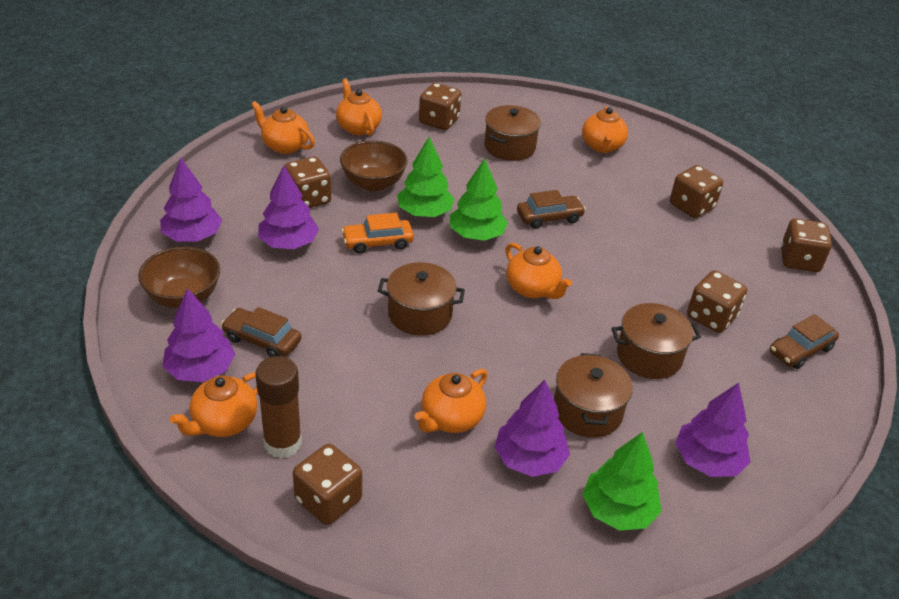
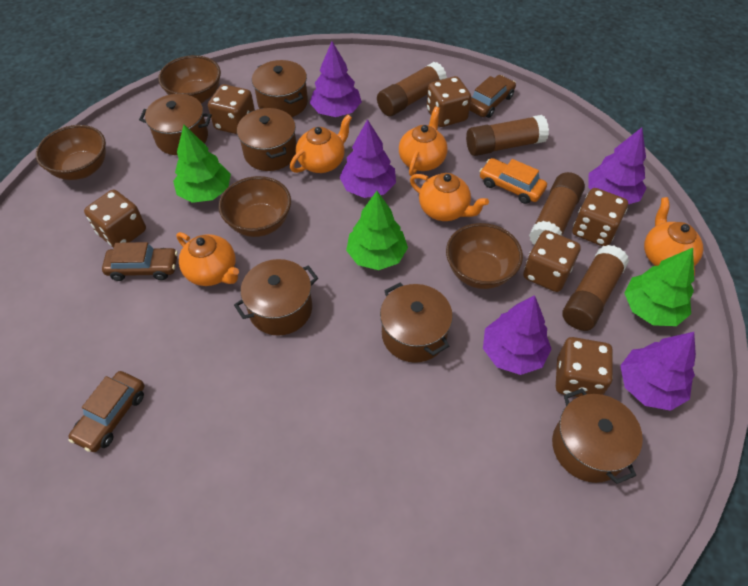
brown bowl: 2 -> 4
brown glue stick: 1 -> 4
brown pot: 4 -> 6
orange teapot: 6 -> 5

